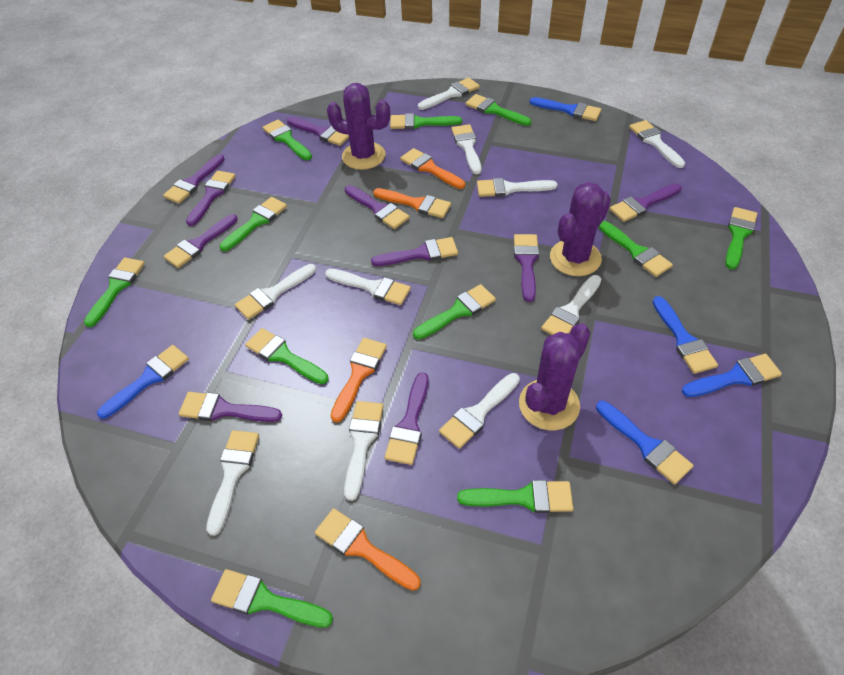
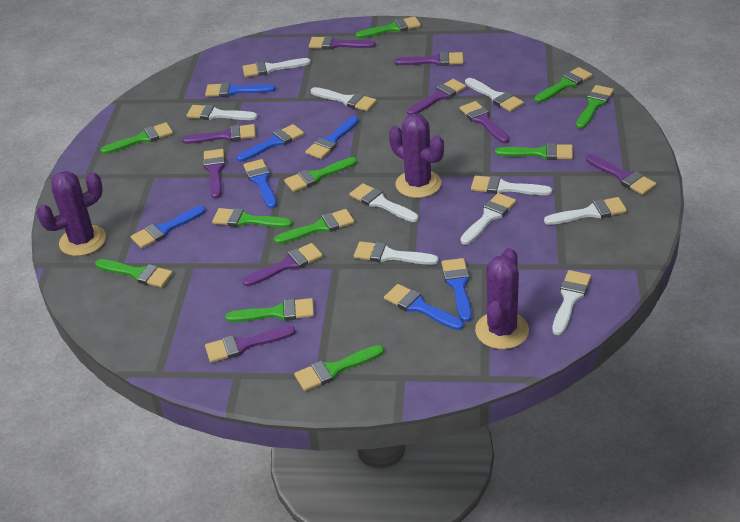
blue brush: 5 -> 7
orange brush: 4 -> 0
purple brush: 10 -> 9

